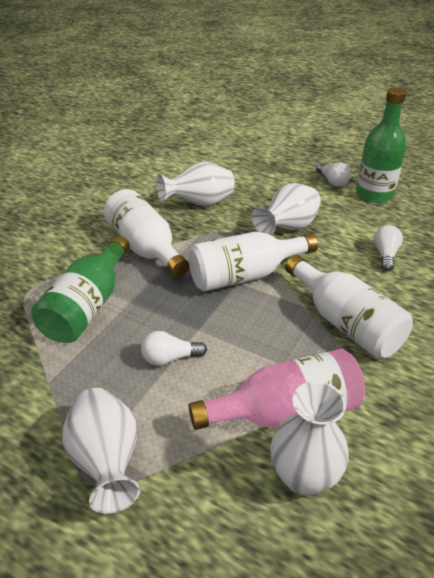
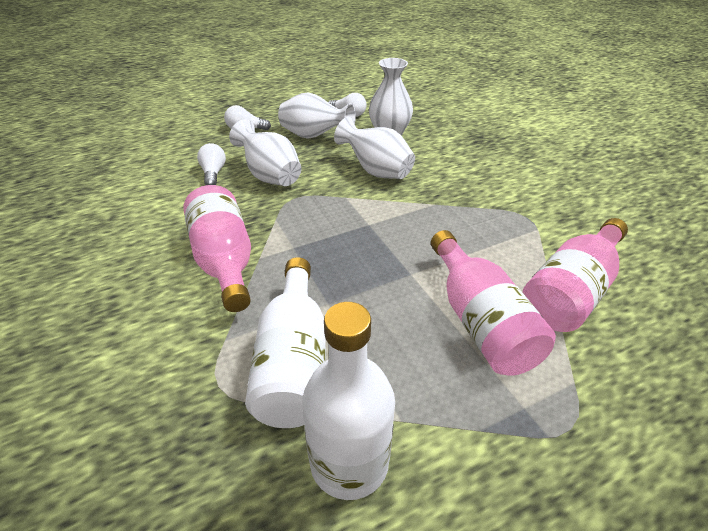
green bottle: 2 -> 0
pink bottle: 1 -> 3
white bottle: 3 -> 2

